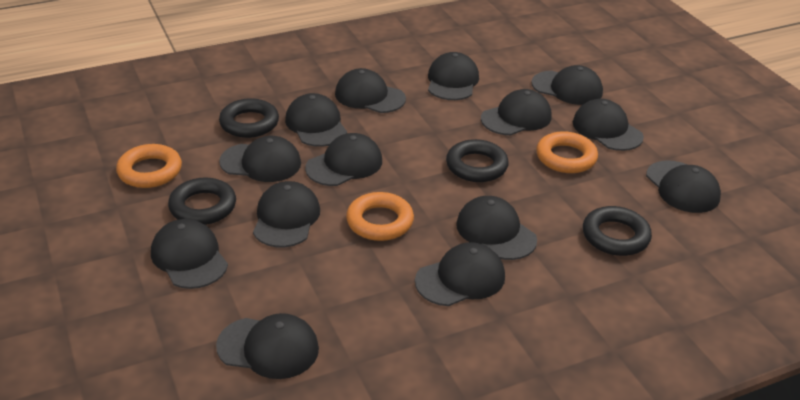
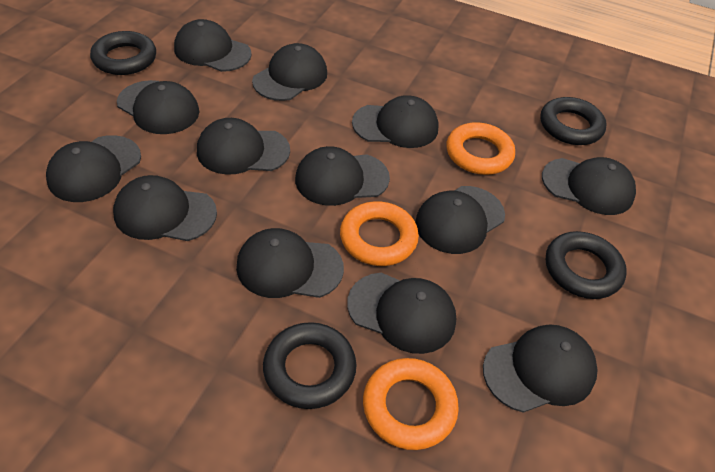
black cap: 14 -> 13

